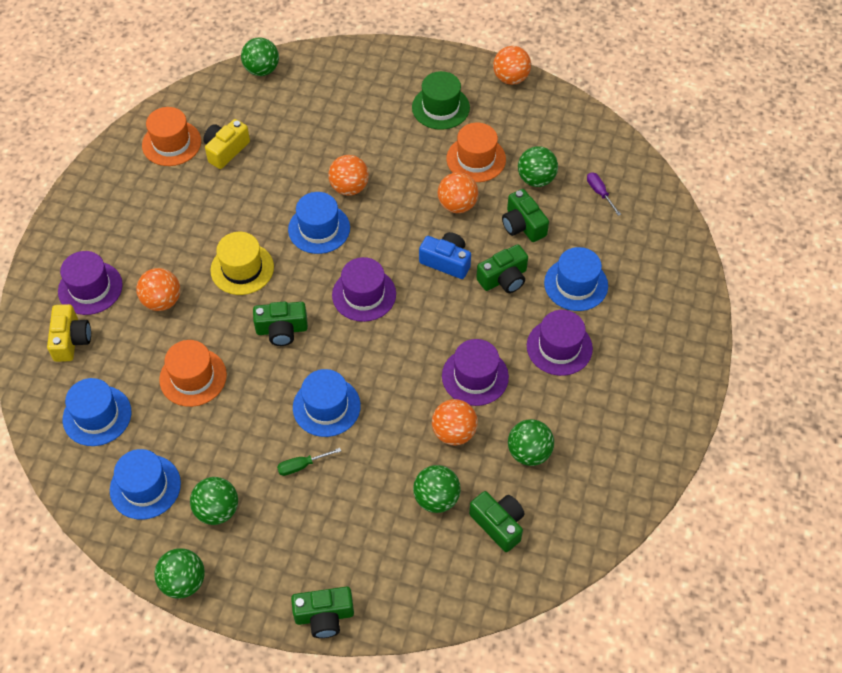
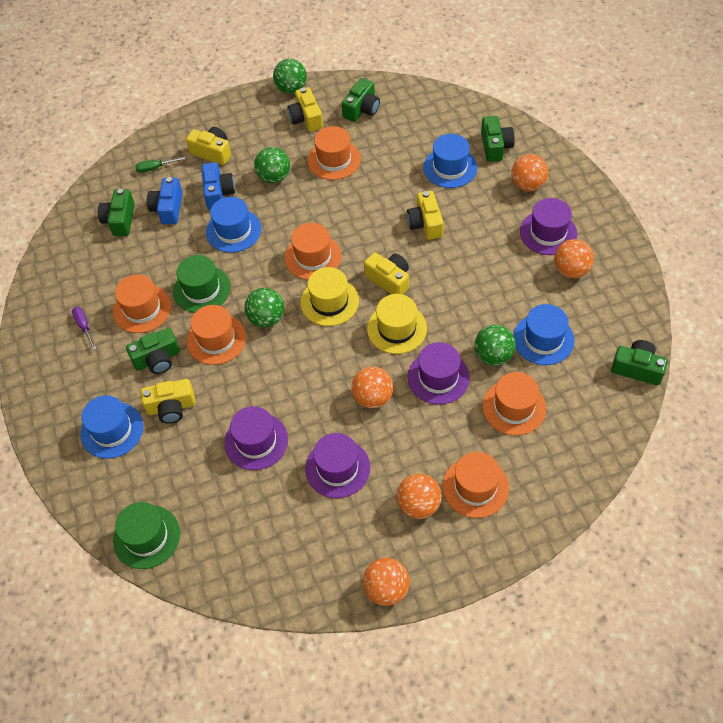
blue camera: 1 -> 2
blue hat: 5 -> 4
green ball: 6 -> 4
green hat: 1 -> 2
orange hat: 3 -> 6
yellow camera: 2 -> 5
yellow hat: 1 -> 2

